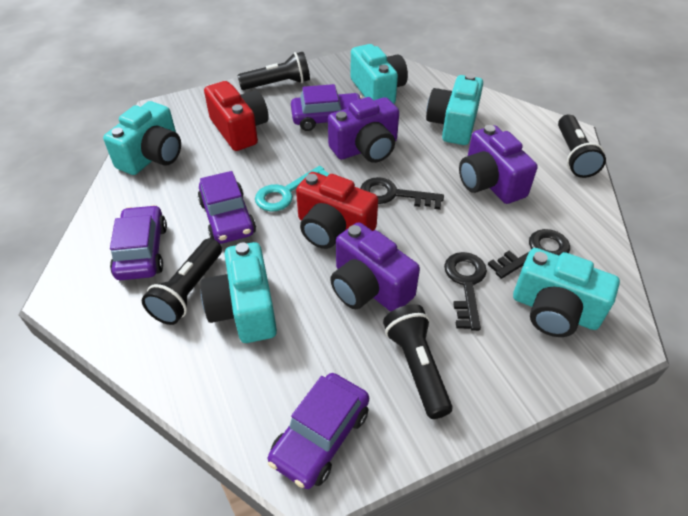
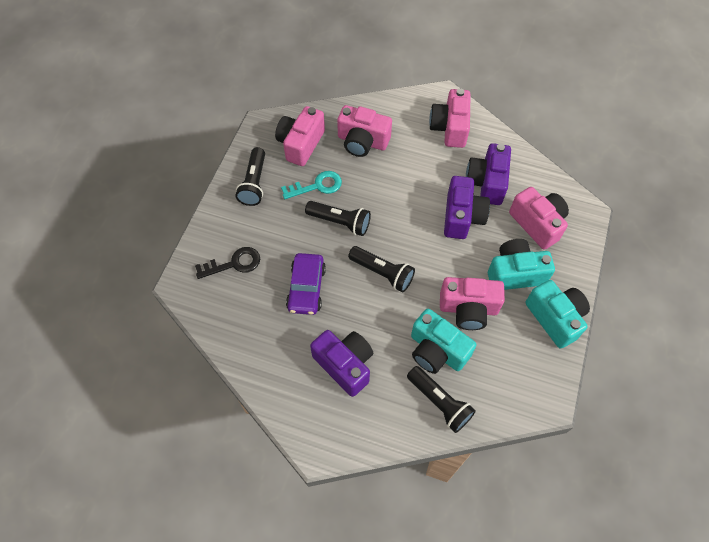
black key: 3 -> 1
pink camera: 0 -> 5
purple car: 4 -> 1
red camera: 2 -> 0
turquoise camera: 5 -> 3

